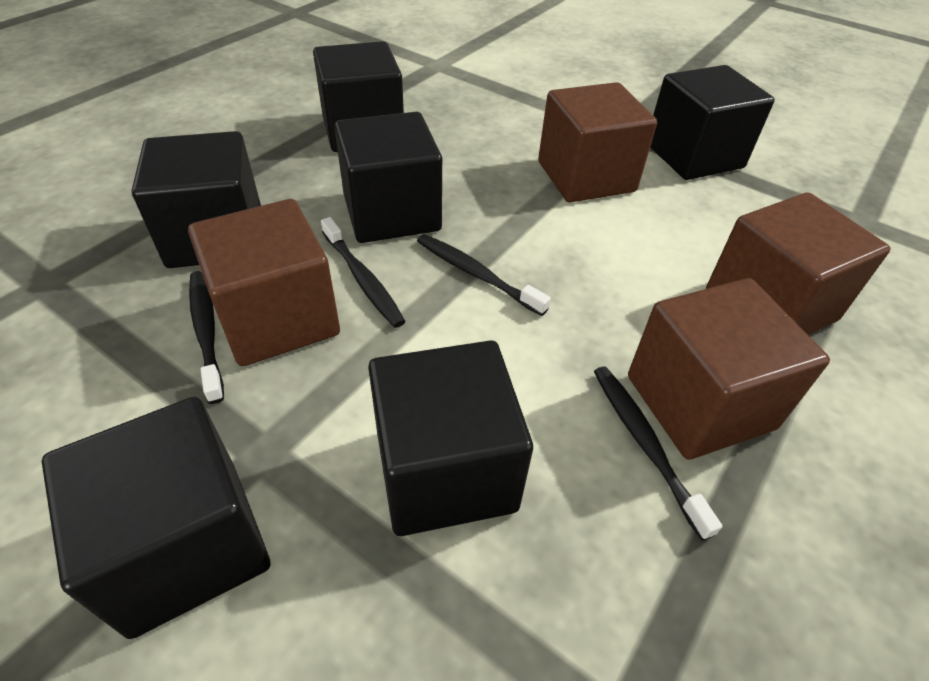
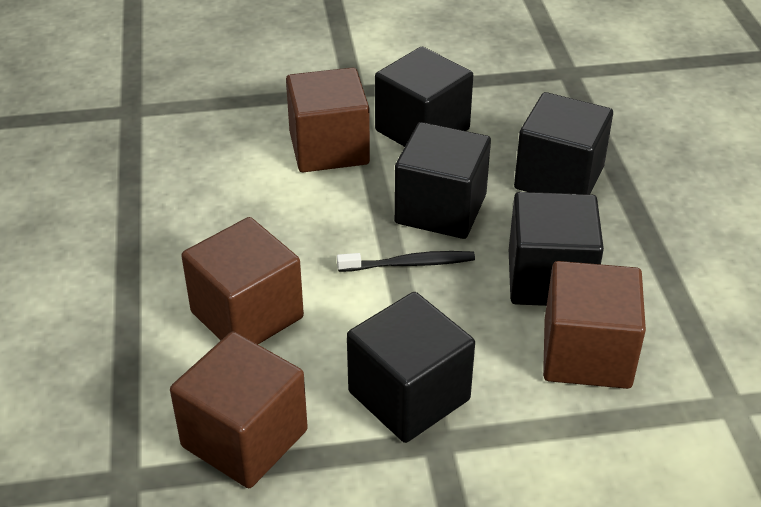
black cube: 6 -> 5
black toothbrush: 4 -> 1

